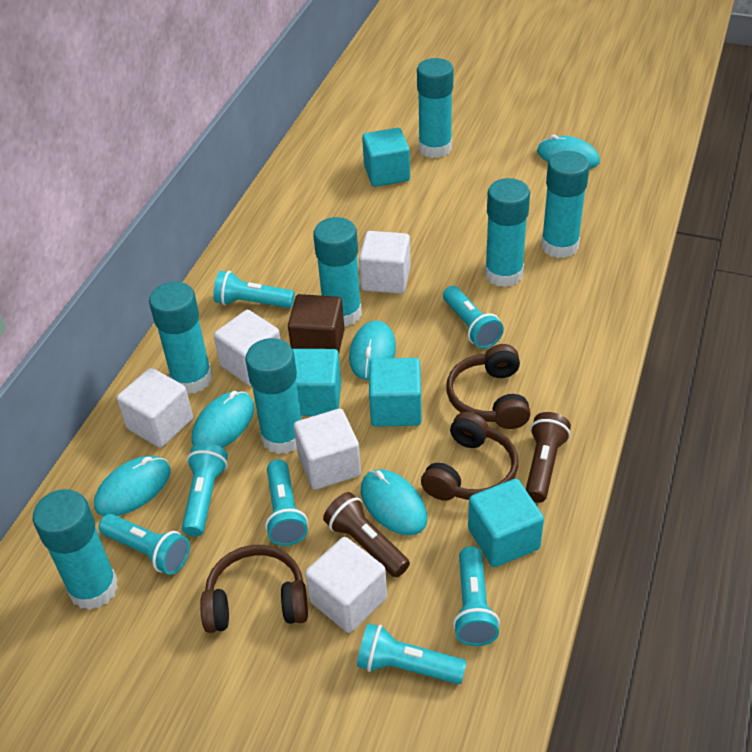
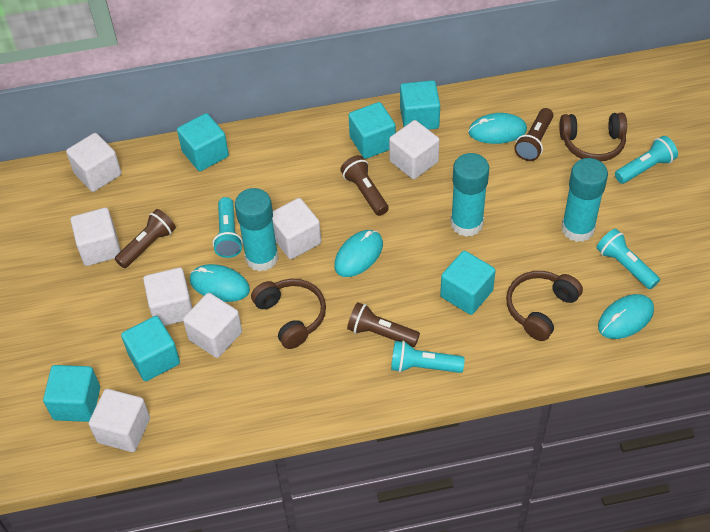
brown cube: 1 -> 0
brown flashlight: 2 -> 4
turquoise cube: 4 -> 6
turquoise flashlight: 7 -> 4
turquoise glue stick: 7 -> 3
turquoise mouse: 5 -> 4
white cube: 5 -> 7

